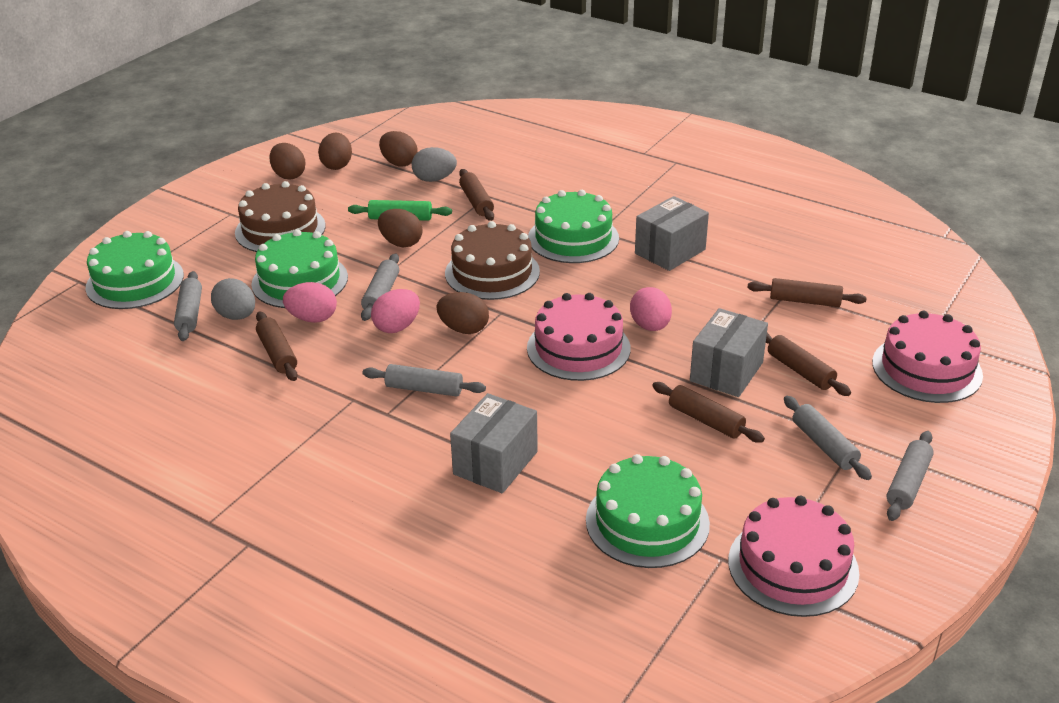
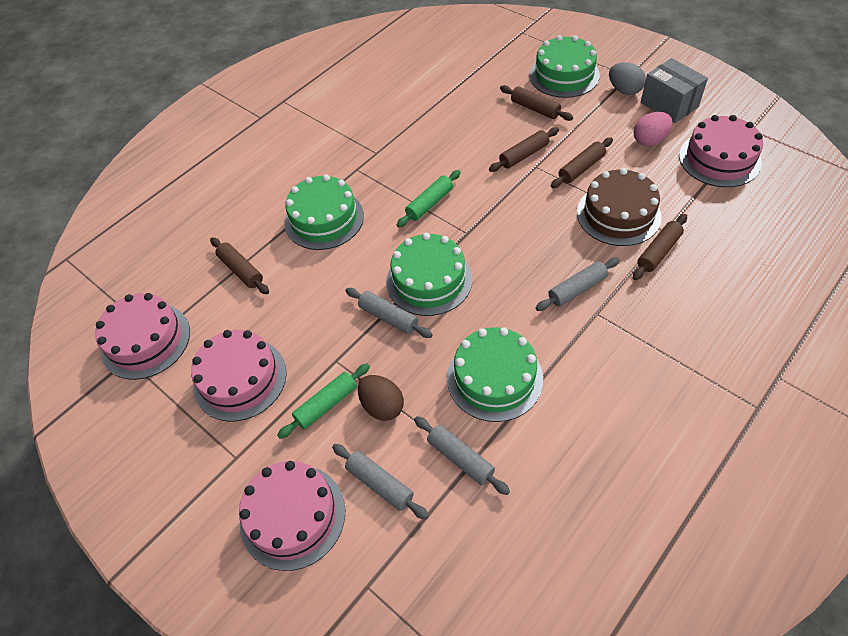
brown cake: 2 -> 1
brown egg: 5 -> 1
green rolling pin: 1 -> 2
grey box: 3 -> 1
grey egg: 2 -> 1
grey rolling pin: 5 -> 4
pink cake: 3 -> 4
pink egg: 3 -> 1

